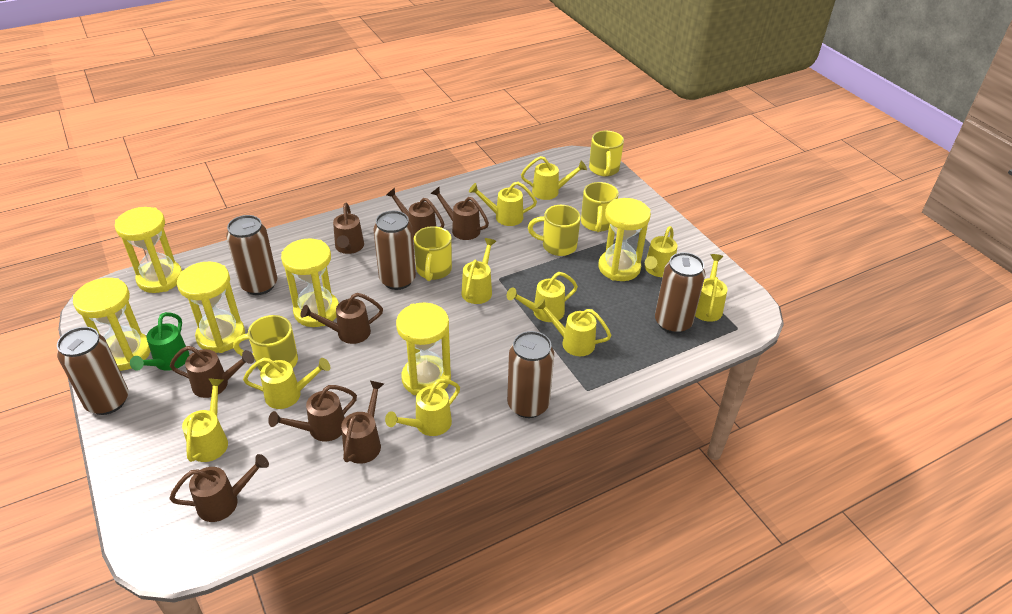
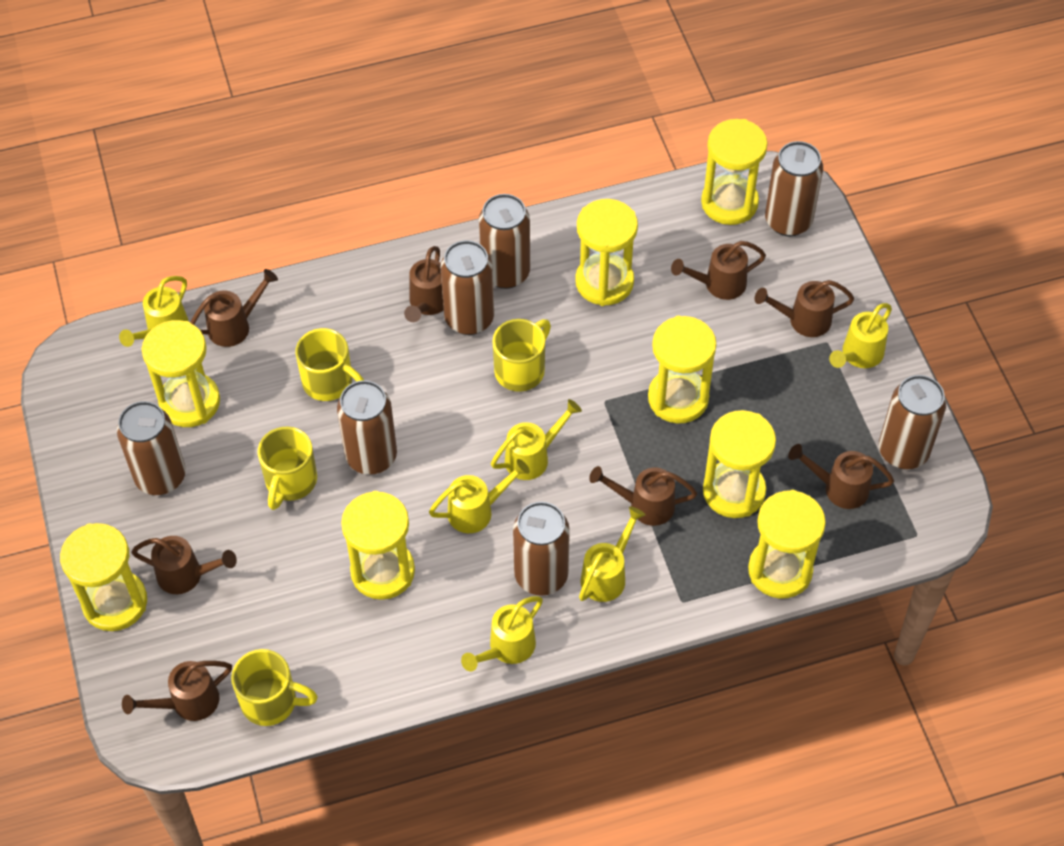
brown can: 5 -> 7
green watering can: 1 -> 0
yellow hourglass: 6 -> 8
yellow mug: 5 -> 4
yellow watering can: 10 -> 6

